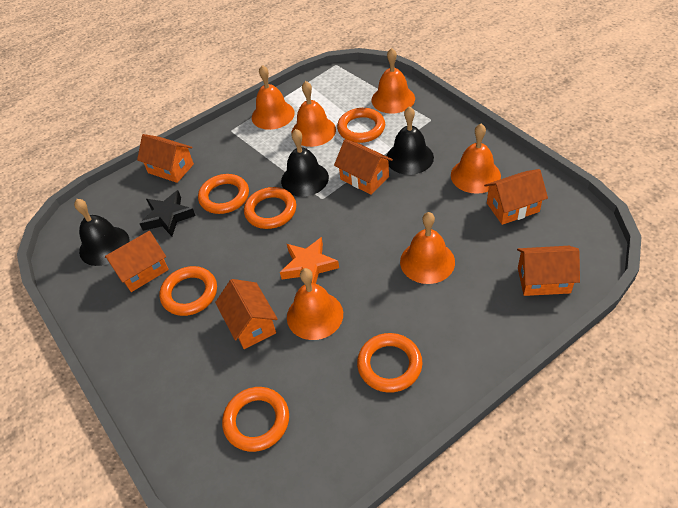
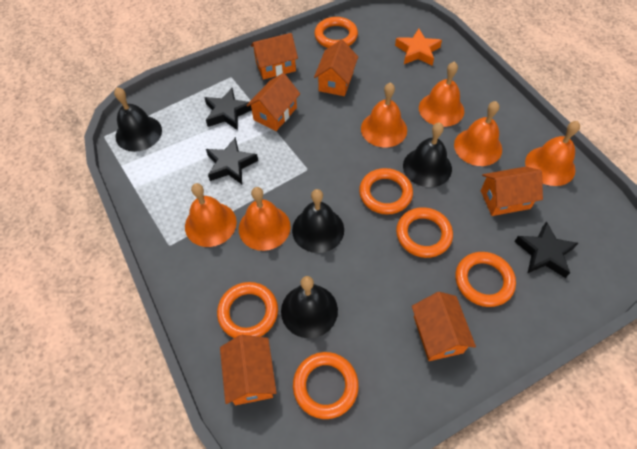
black bell: 3 -> 4
black star: 1 -> 3

